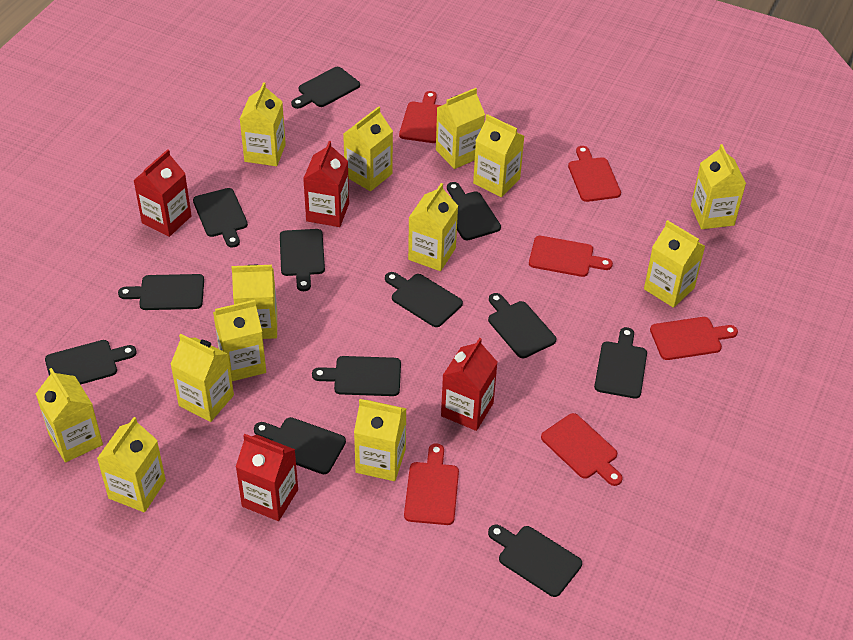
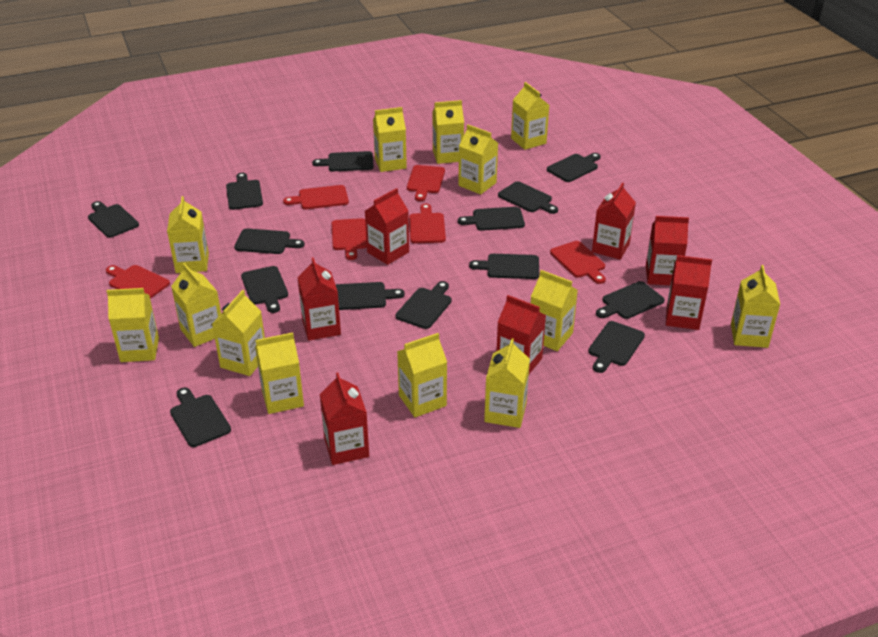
black cutting board: 12 -> 14
red carton: 4 -> 7

